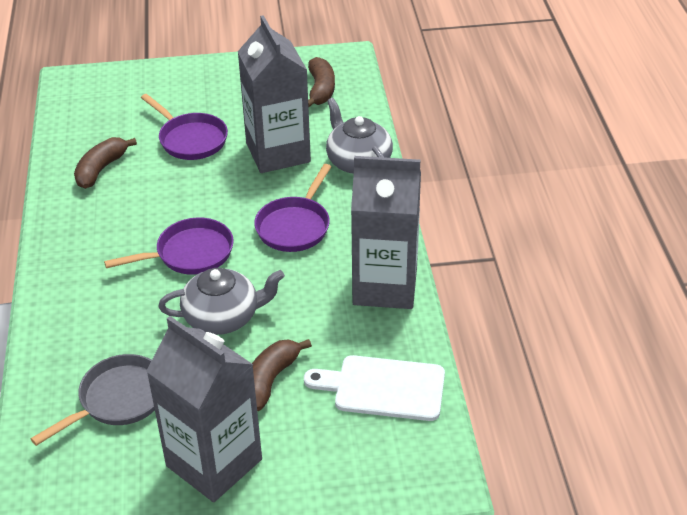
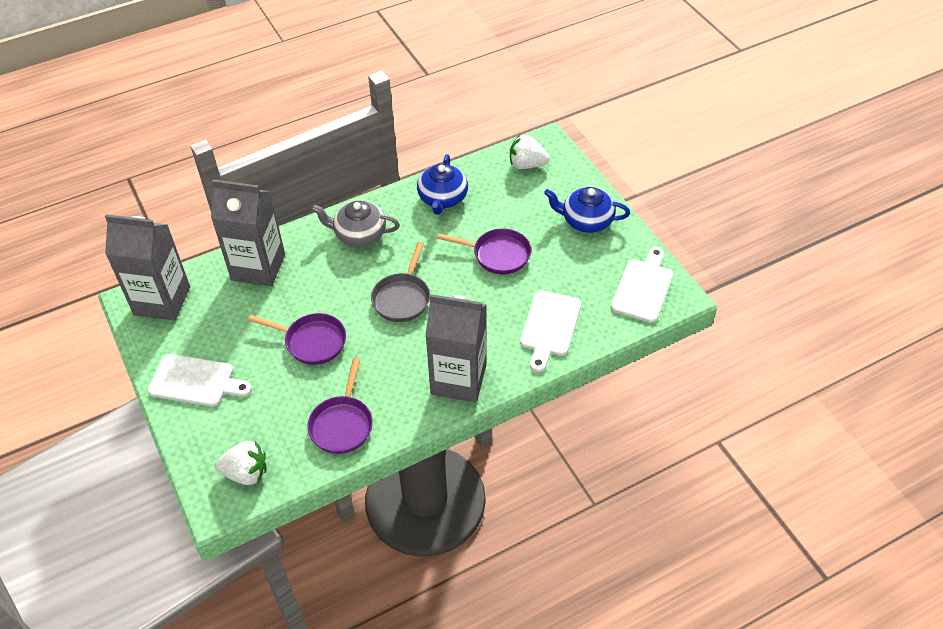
blue teapot: 0 -> 2
brown banana: 3 -> 0
grey teapot: 2 -> 1
white cutting board: 1 -> 3
white strawberry: 0 -> 2

